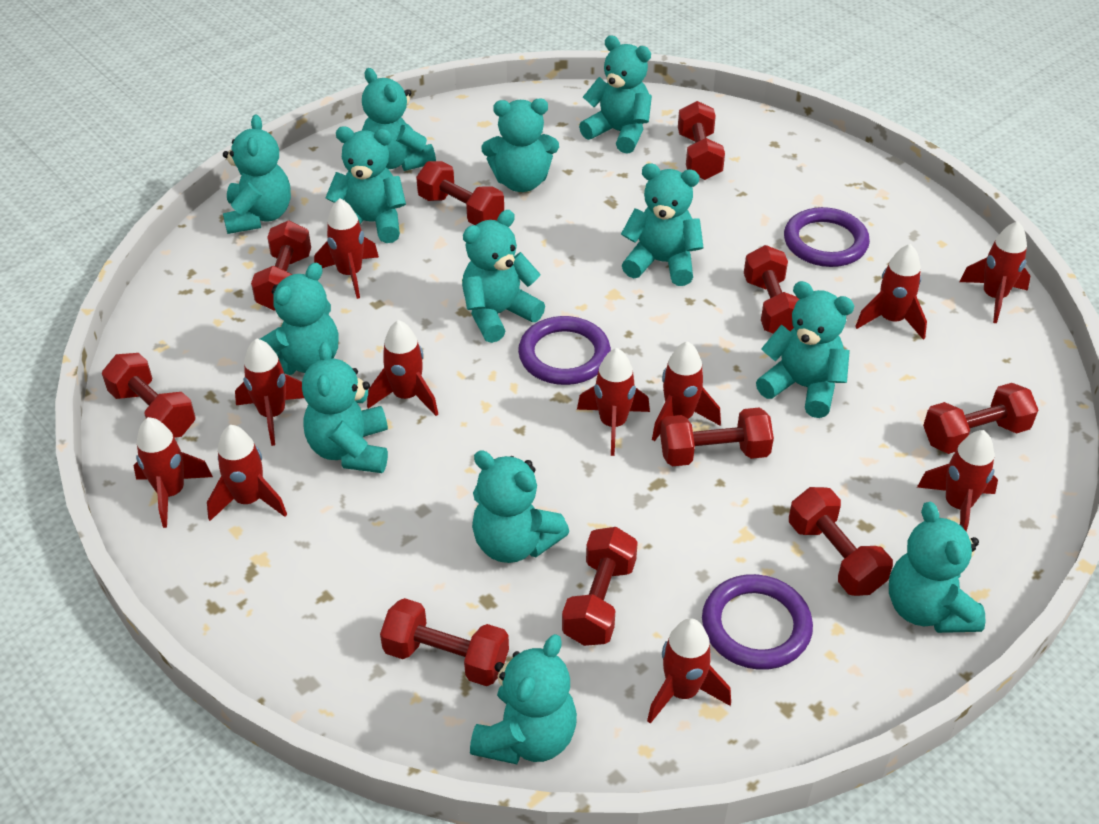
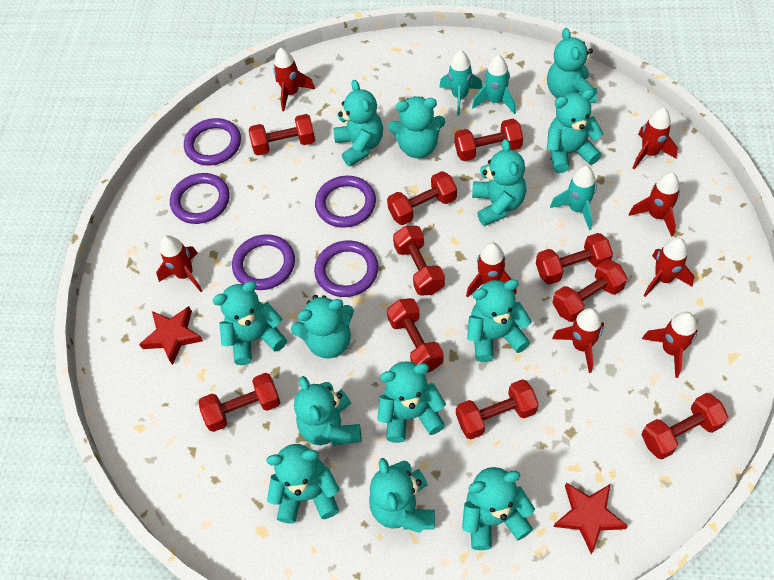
purple ring: 3 -> 5
red rocket: 11 -> 8
red star: 0 -> 2
turquoise rocket: 0 -> 3

